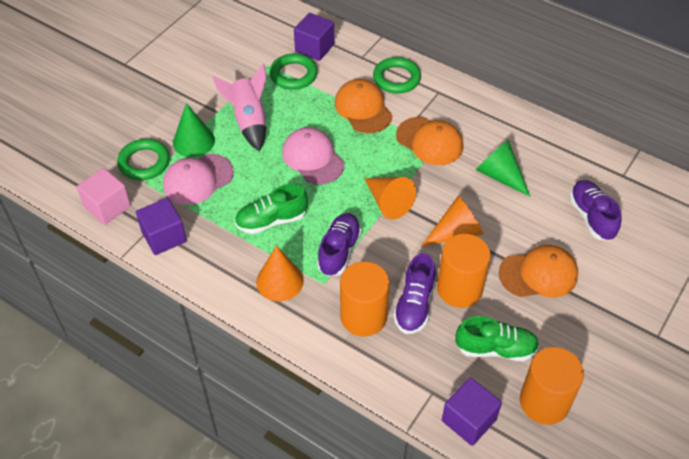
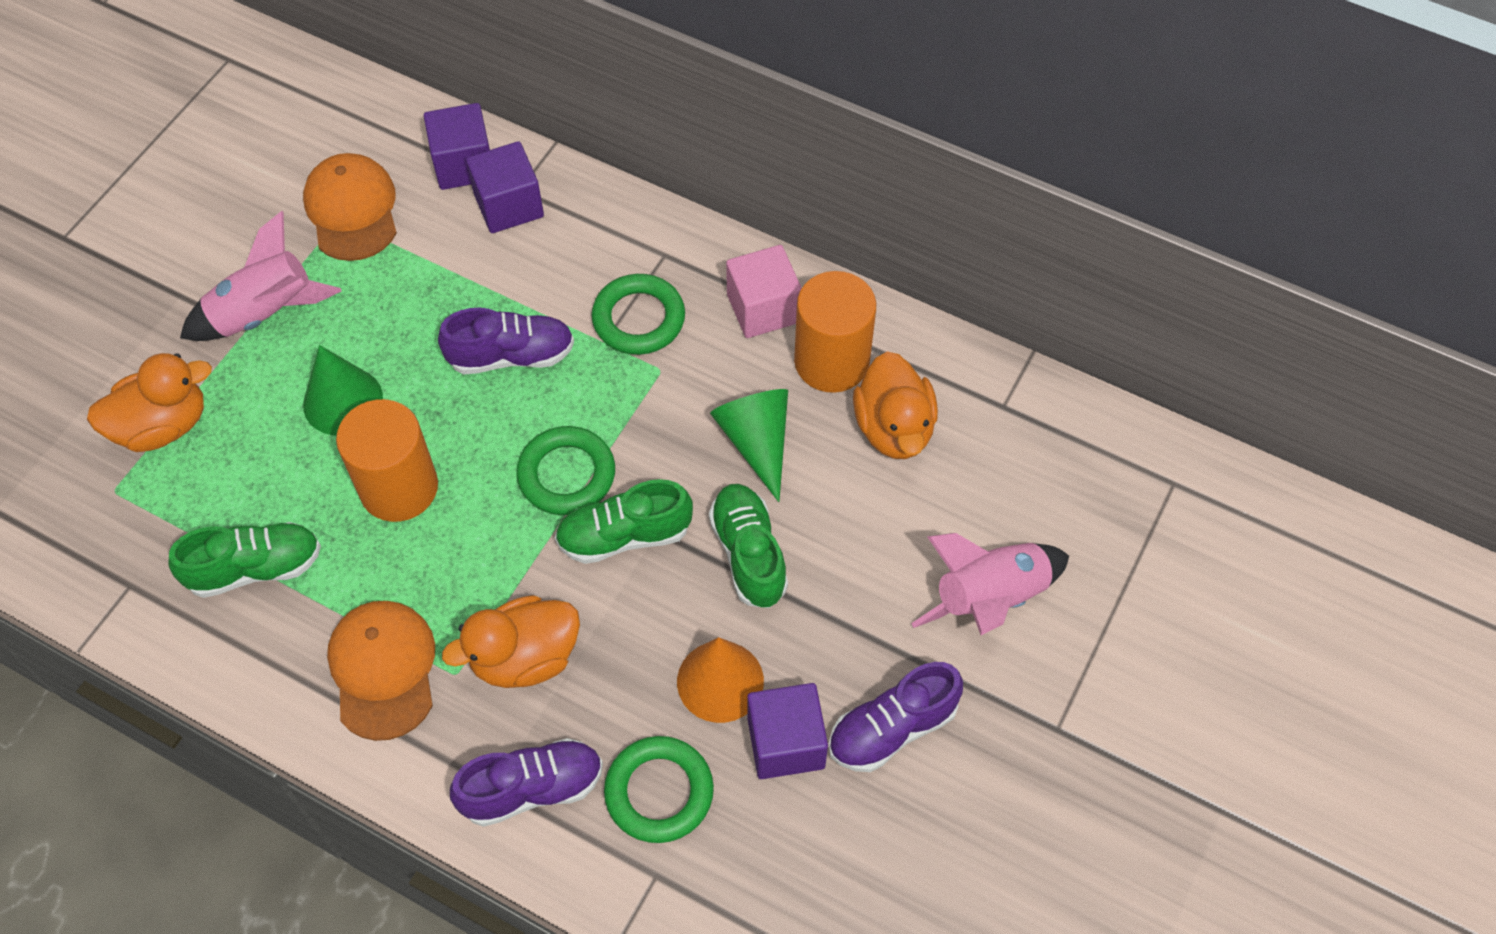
green shoe: 2 -> 3
orange cap: 3 -> 2
orange cone: 3 -> 1
orange cylinder: 3 -> 2
orange duck: 0 -> 3
pink cap: 2 -> 0
pink rocket: 1 -> 2

